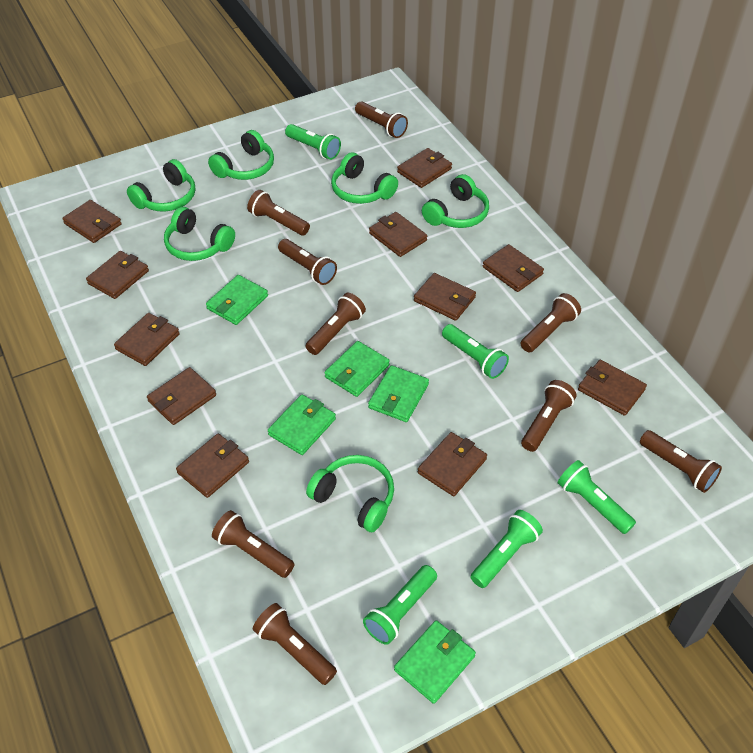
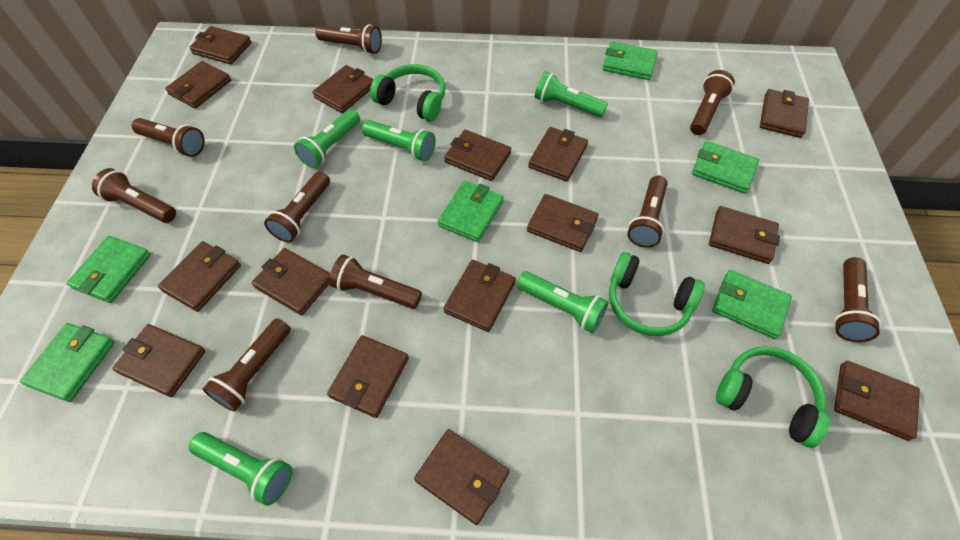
brown wallet: 11 -> 15
green headphones: 6 -> 3
green wallet: 5 -> 6

